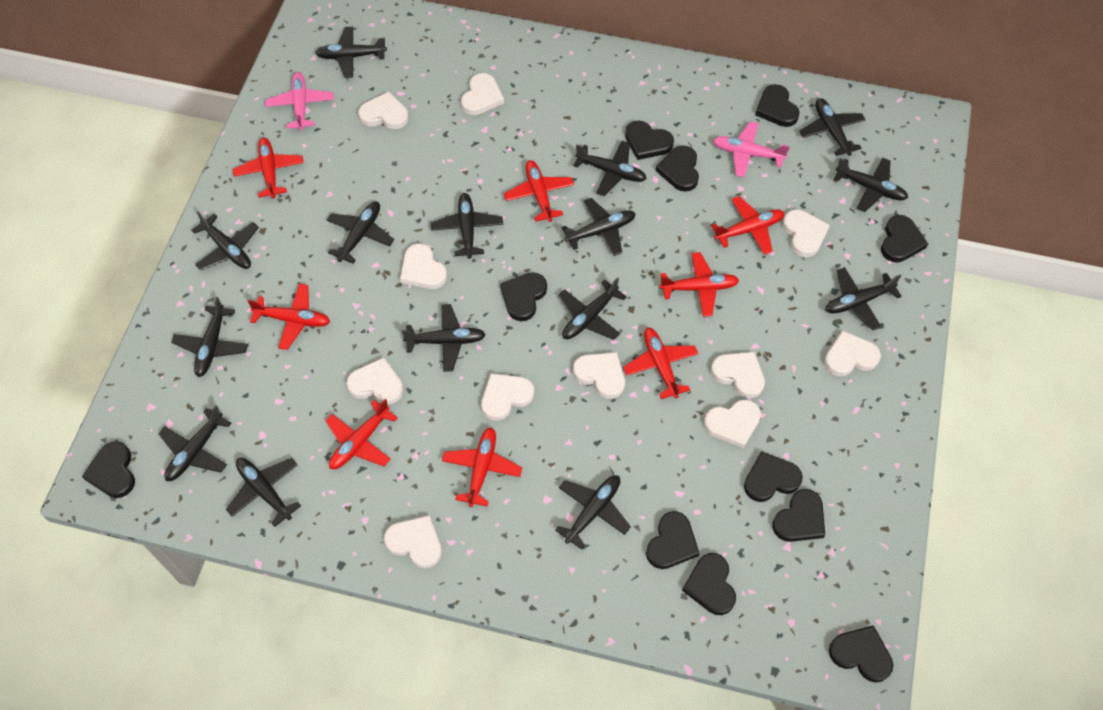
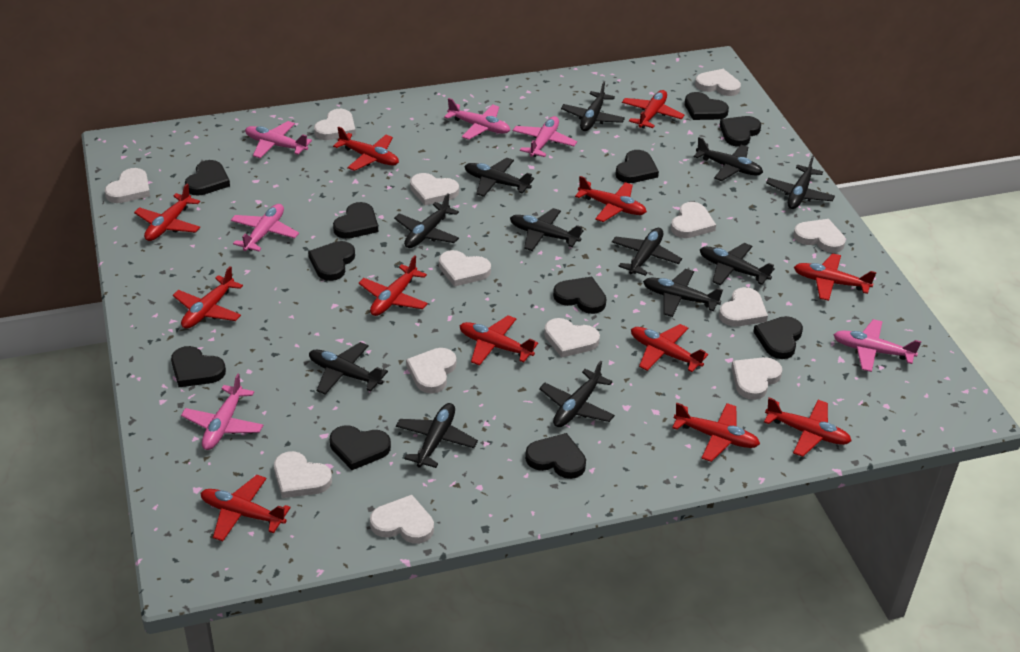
black plane: 15 -> 12
pink plane: 2 -> 6
red plane: 8 -> 12
white heart: 11 -> 13

